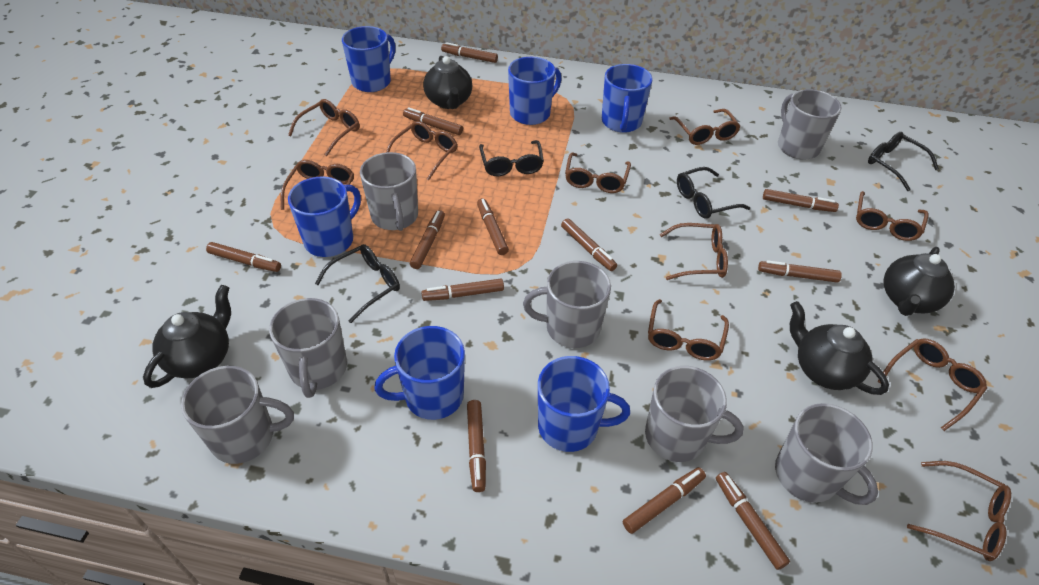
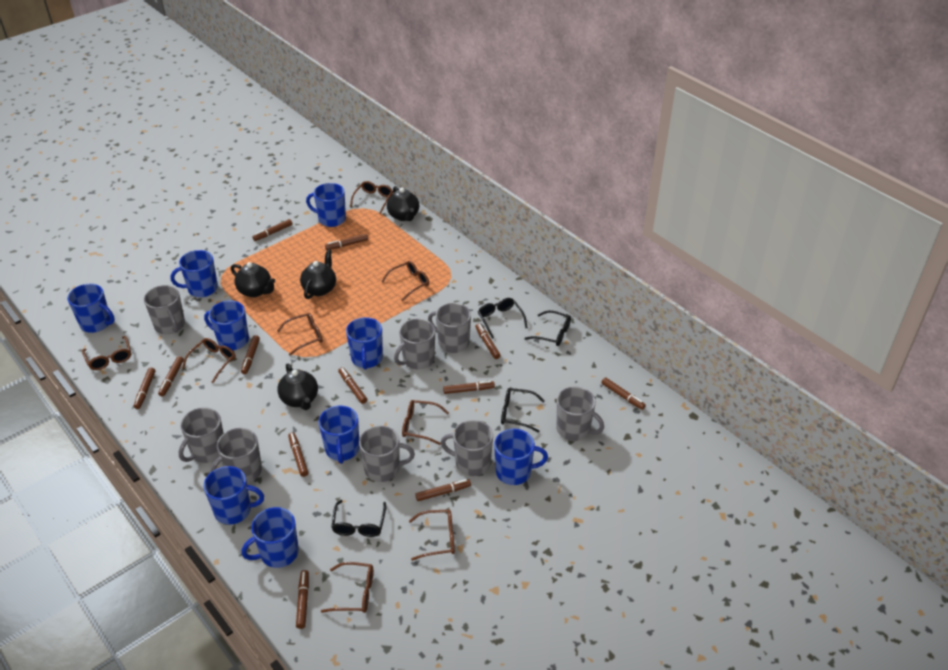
blue mug: 6 -> 9
brown glasses: 10 -> 8
grey mug: 7 -> 8

